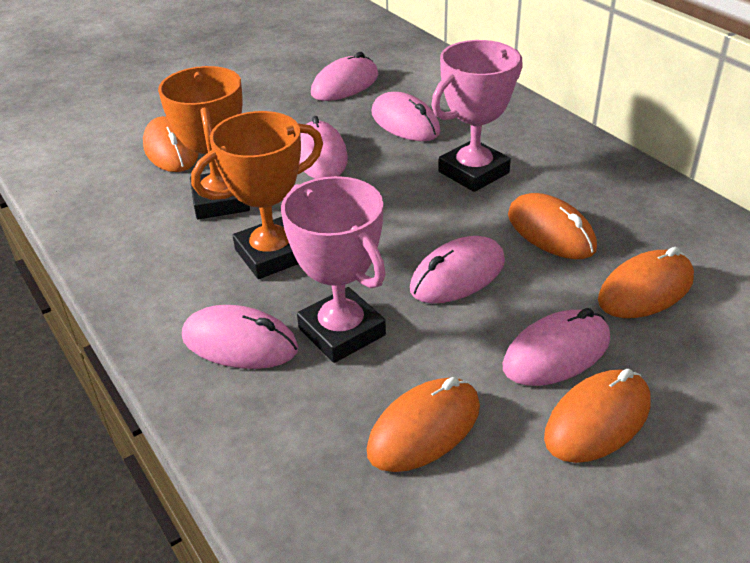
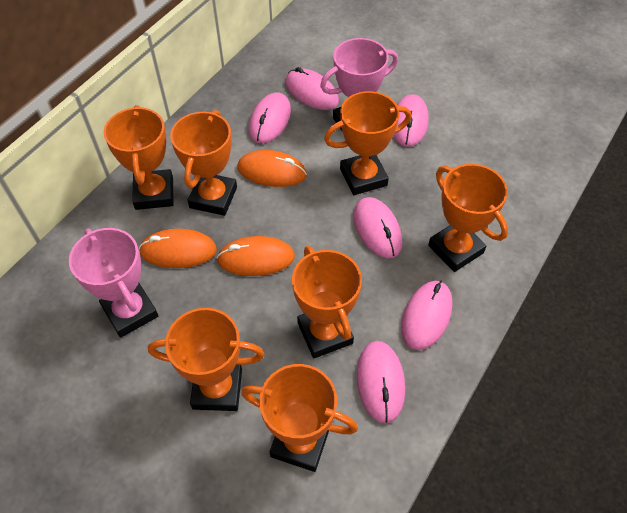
orange mouse: 5 -> 3
orange trophy: 2 -> 7

